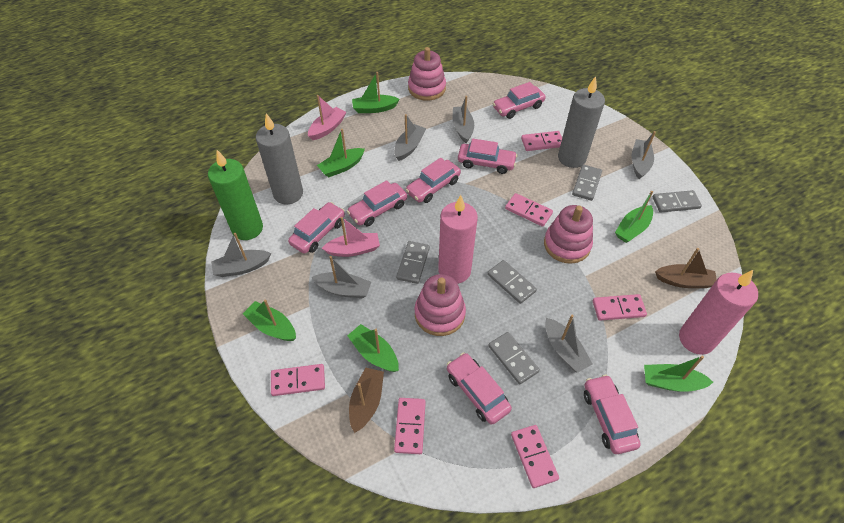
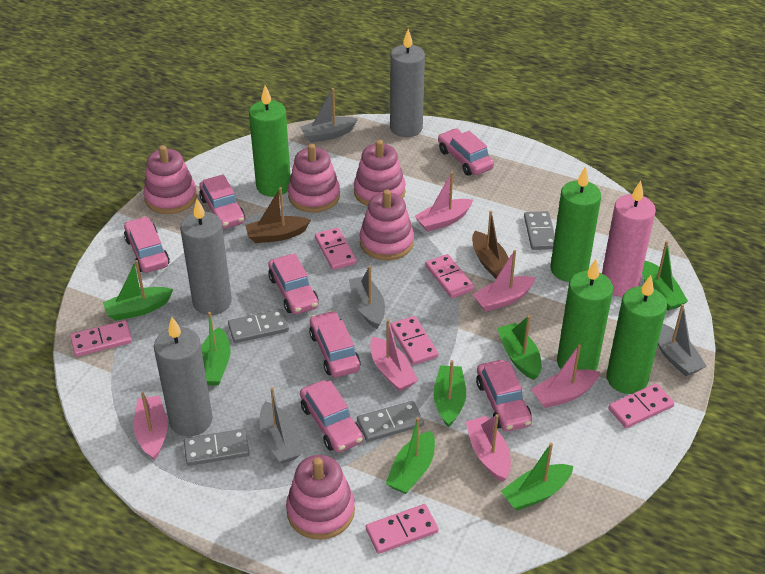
green boat: 6 -> 7
green candle: 1 -> 4
grey boat: 6 -> 4
grey candle: 2 -> 3
grey domino: 5 -> 4
pink boat: 2 -> 6
pink candle: 2 -> 1
pink stacking toy: 3 -> 5

